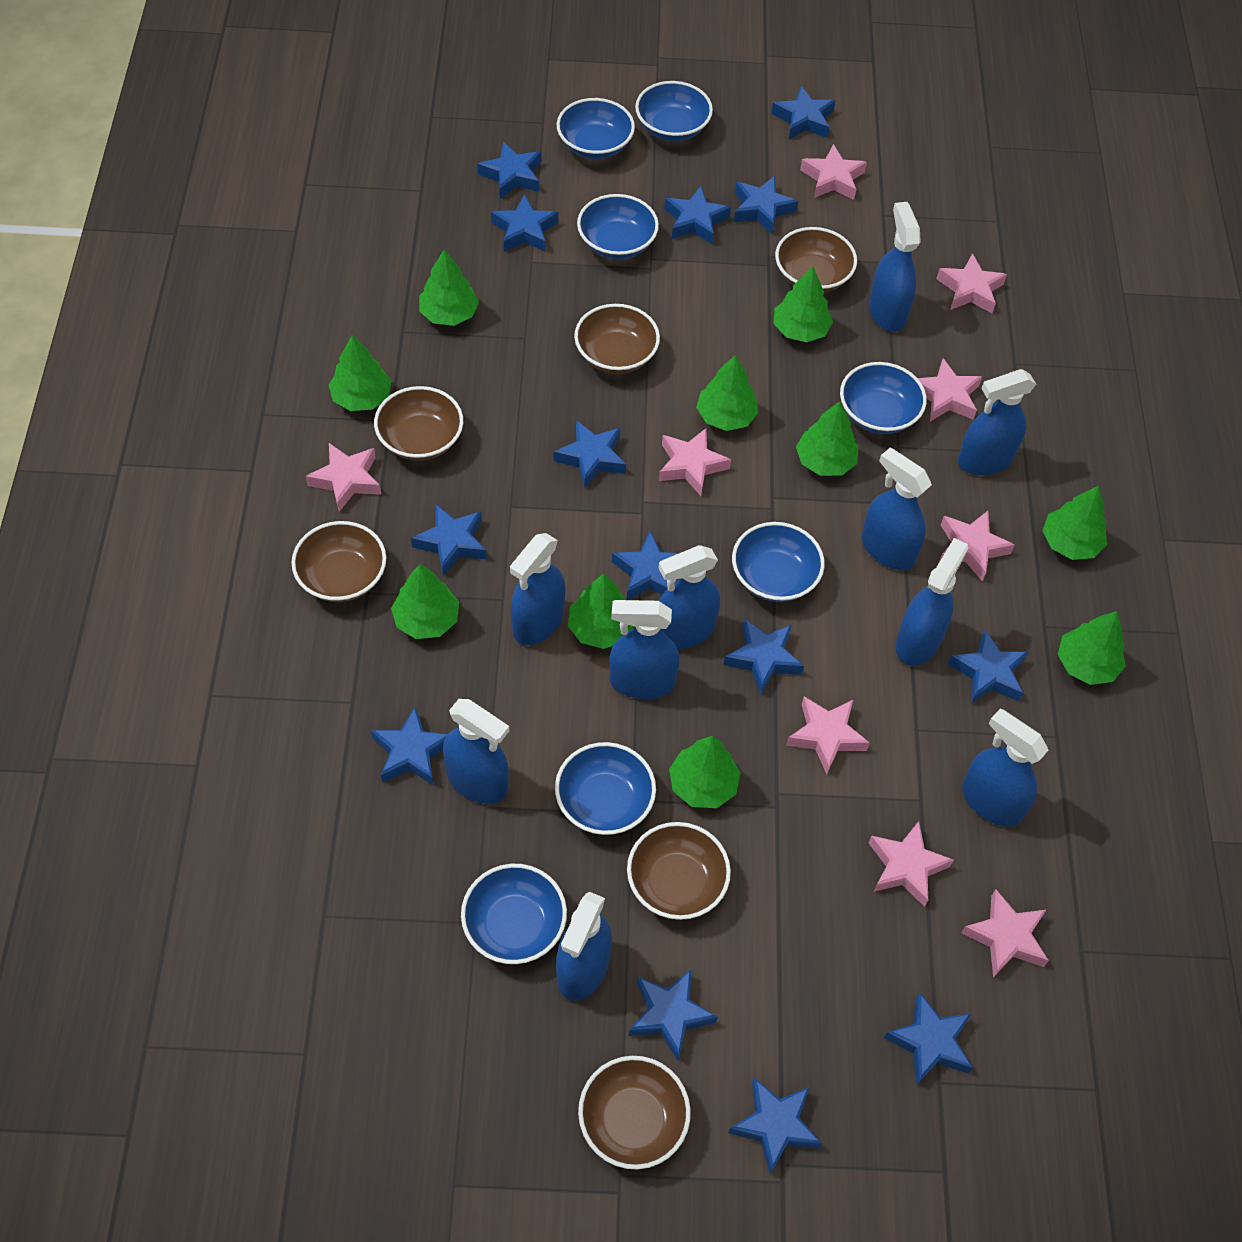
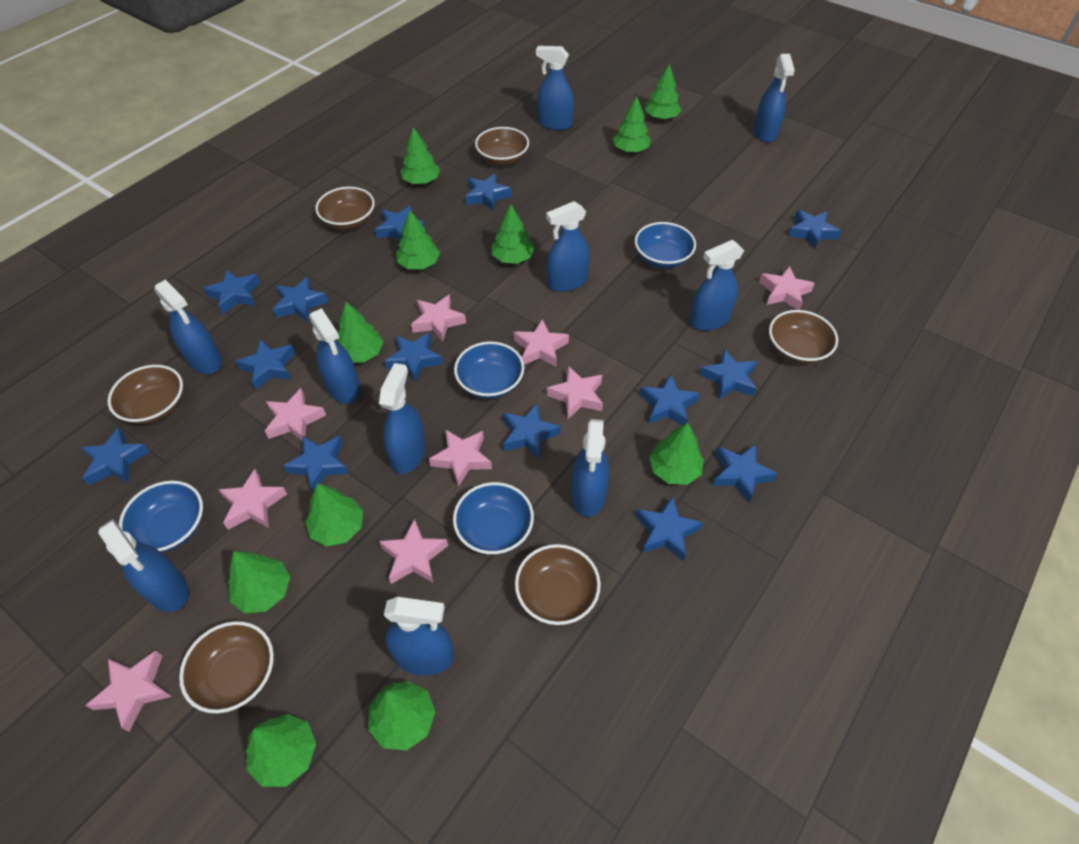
blue bowl: 7 -> 4
green tree: 10 -> 11

